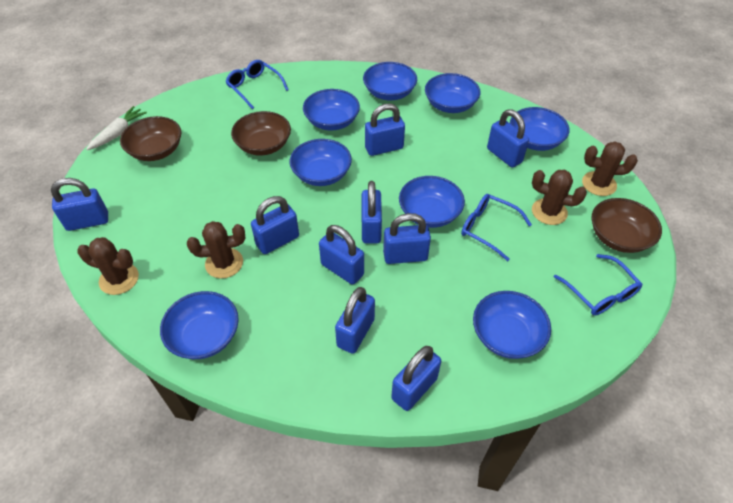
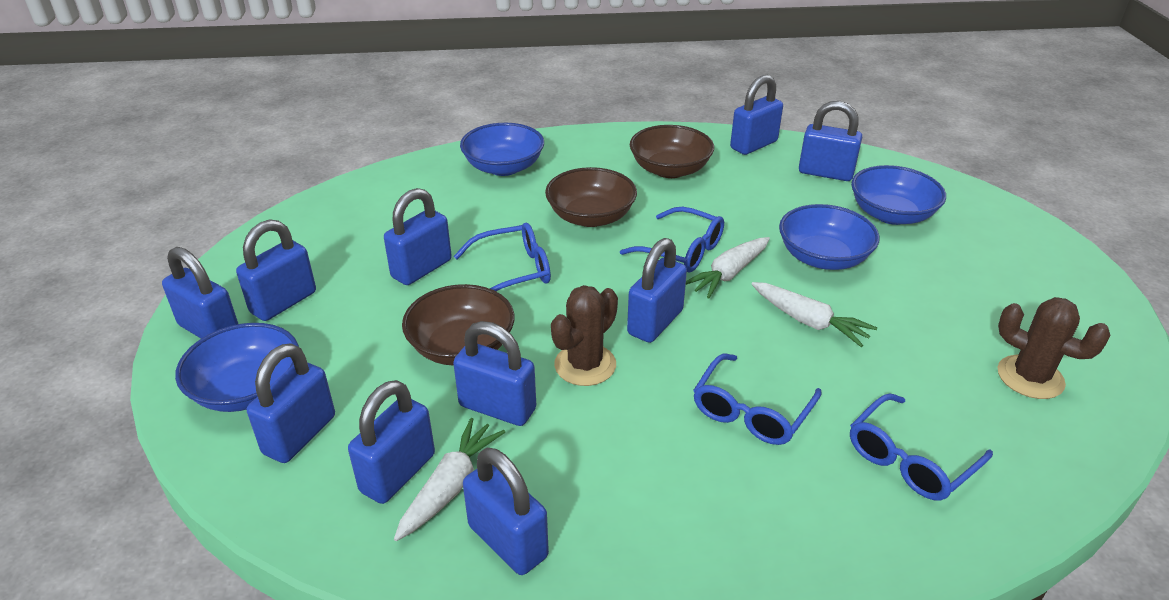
blue bowl: 8 -> 4
blue glasses: 3 -> 4
blue padlock: 9 -> 10
brown cactus: 4 -> 2
white carrot: 1 -> 3

